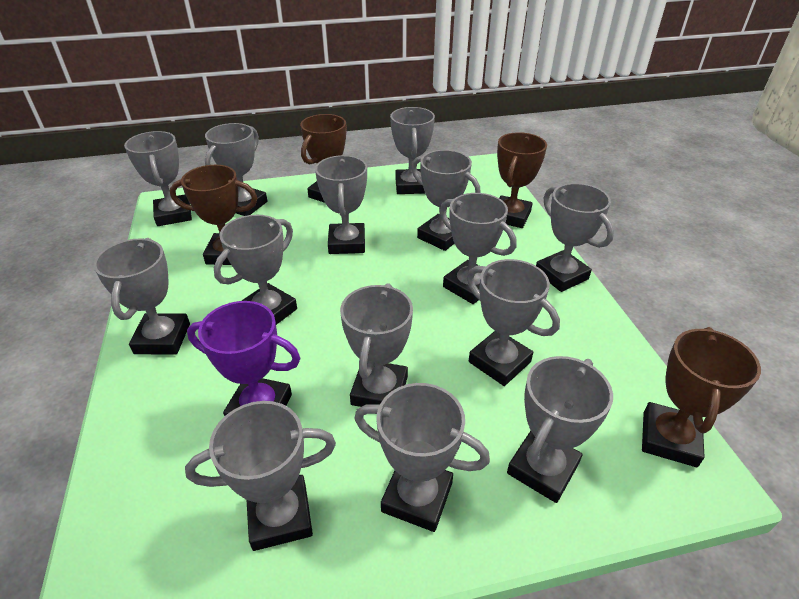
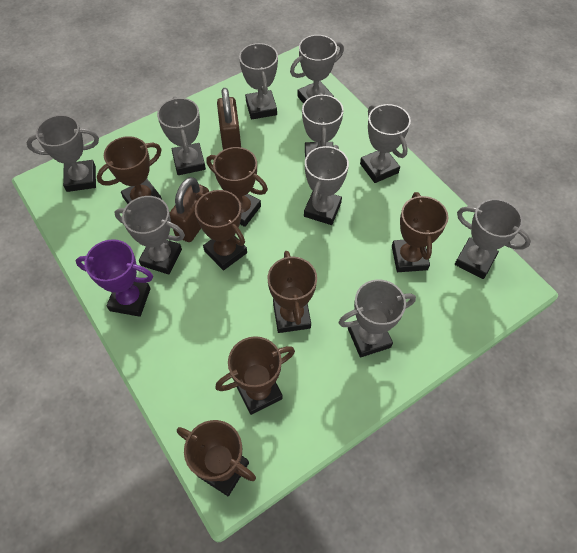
brown padlock: 0 -> 2
brown trophy: 4 -> 7
grey trophy: 14 -> 10

